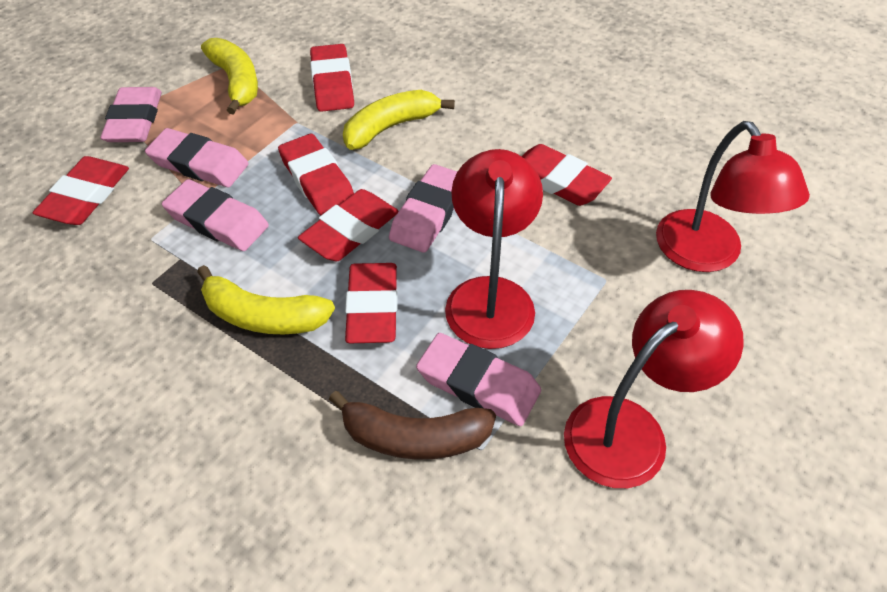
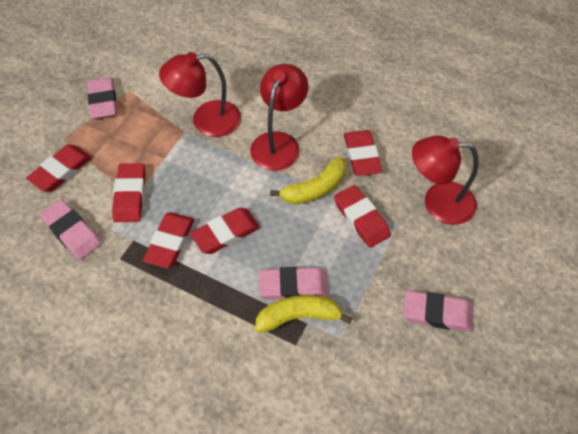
brown banana: 1 -> 0
pink eraser: 5 -> 4
yellow banana: 3 -> 2

